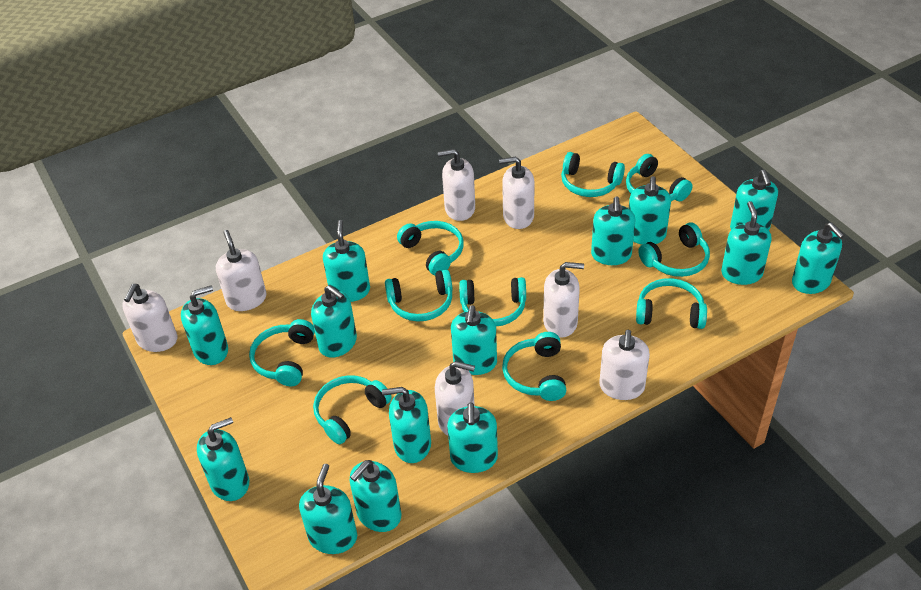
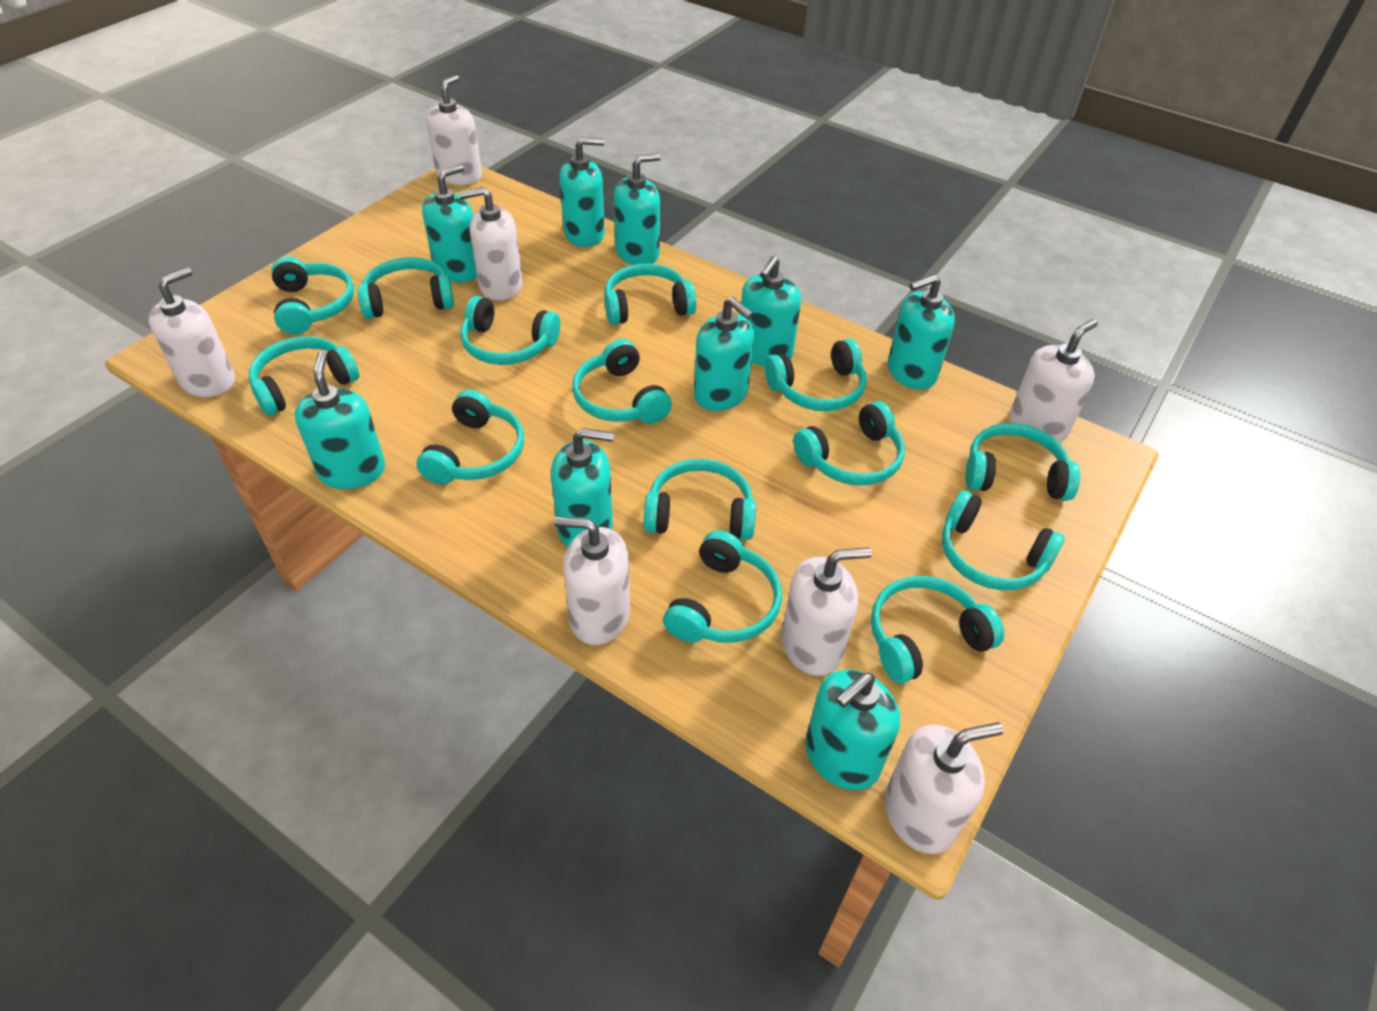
turquoise headphones: 10 -> 14
turquoise soap dispenser: 14 -> 9

